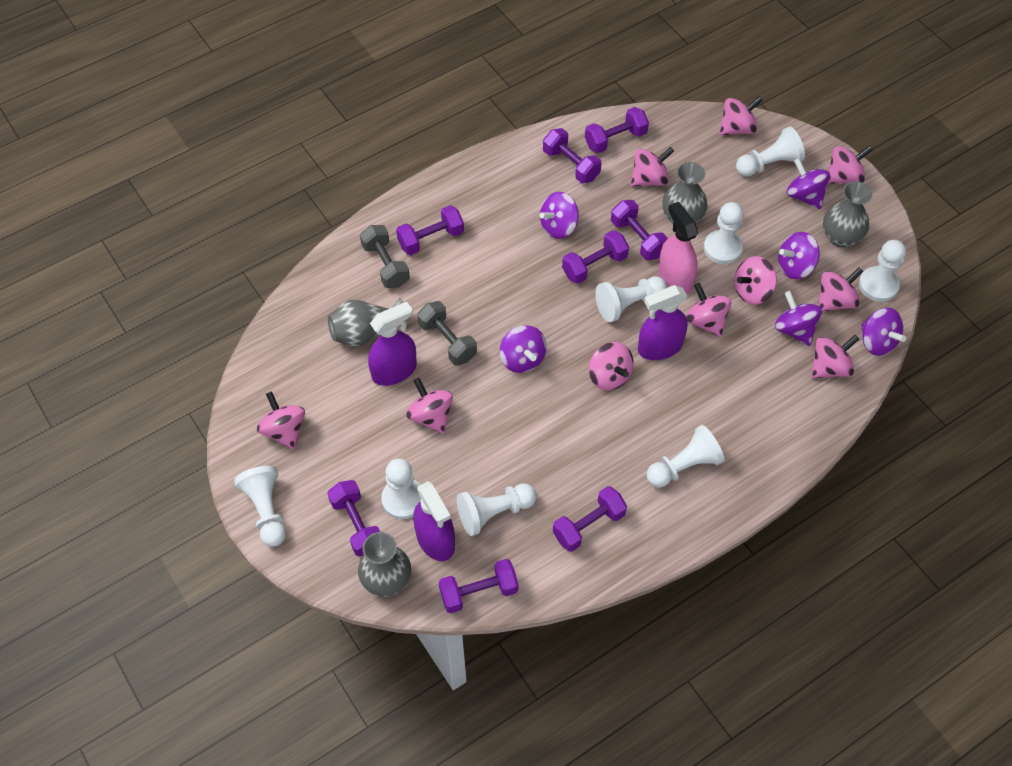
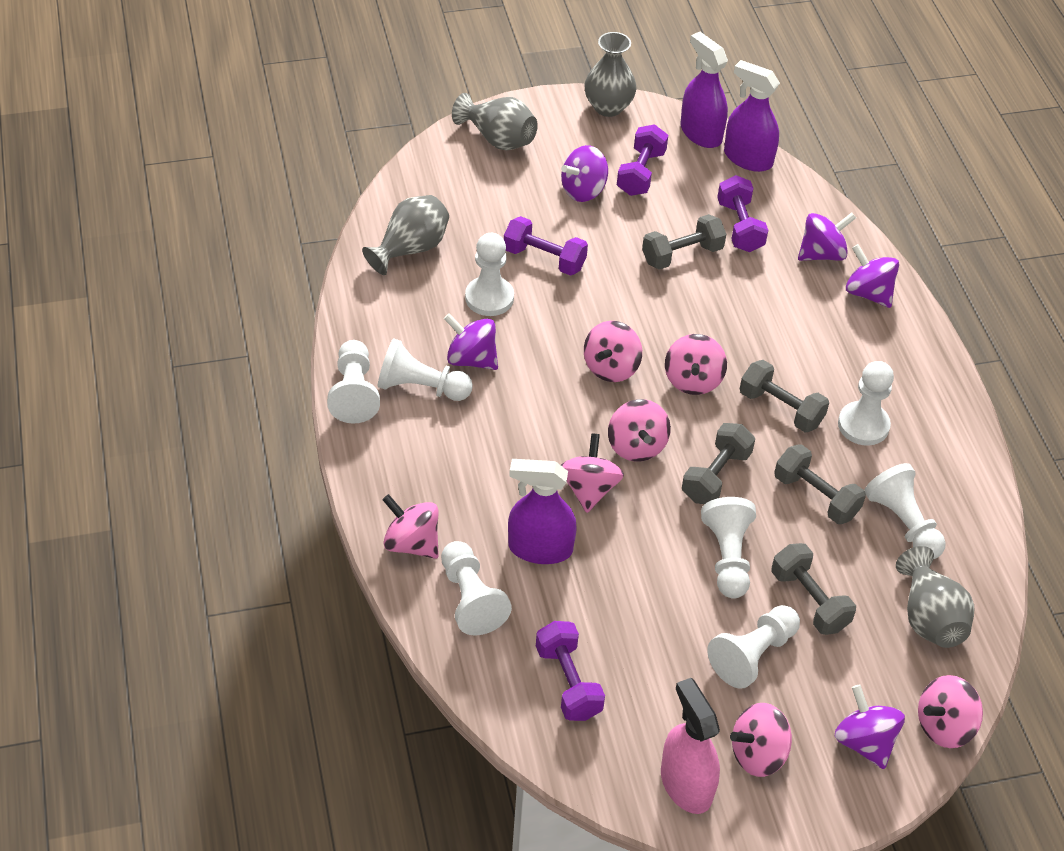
grey dumbbell: 2 -> 5
pink spinning top: 10 -> 7
purple dumbbell: 8 -> 4
purple spinning top: 6 -> 5

